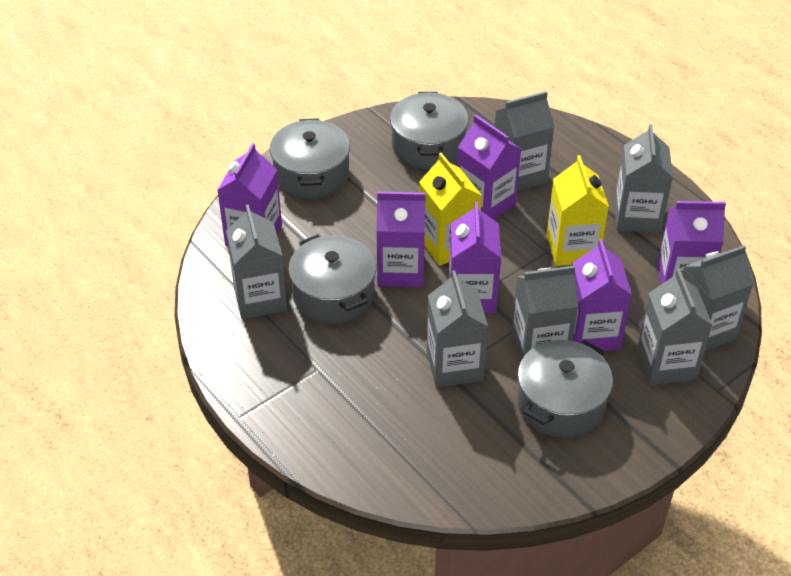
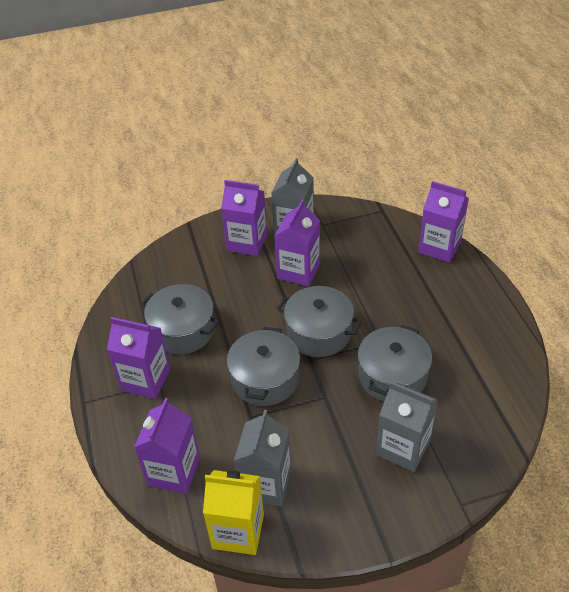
grey carton: 7 -> 3
purple carton: 6 -> 5
yellow carton: 2 -> 1

